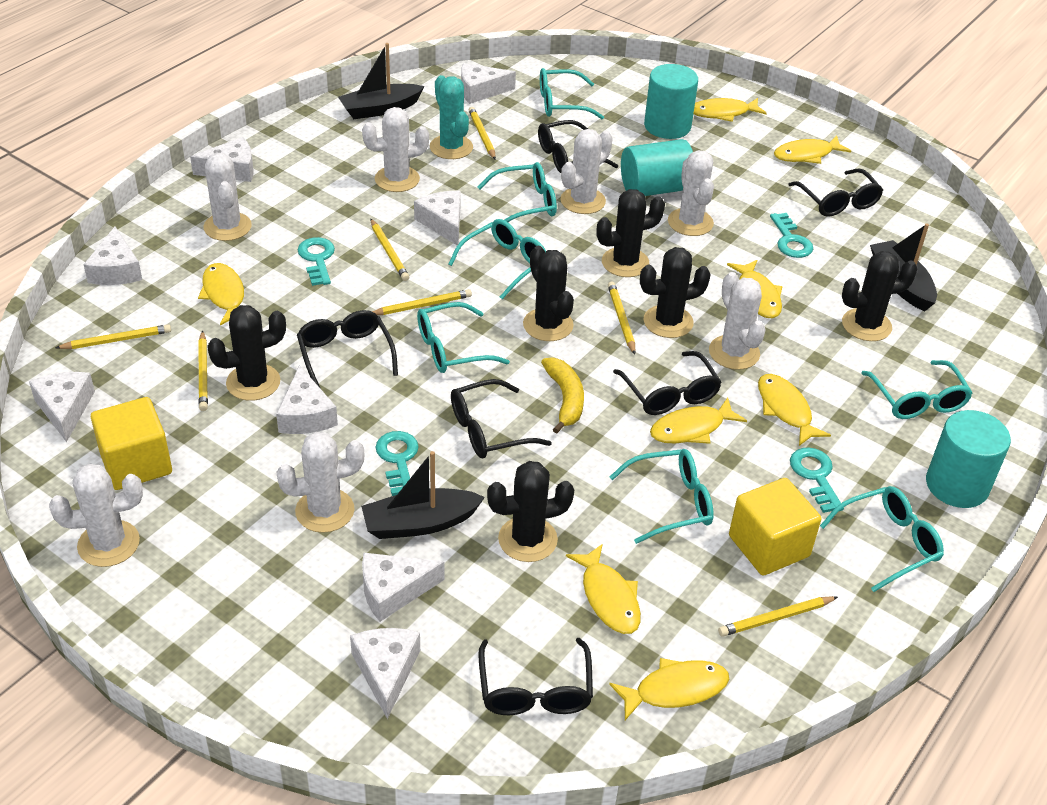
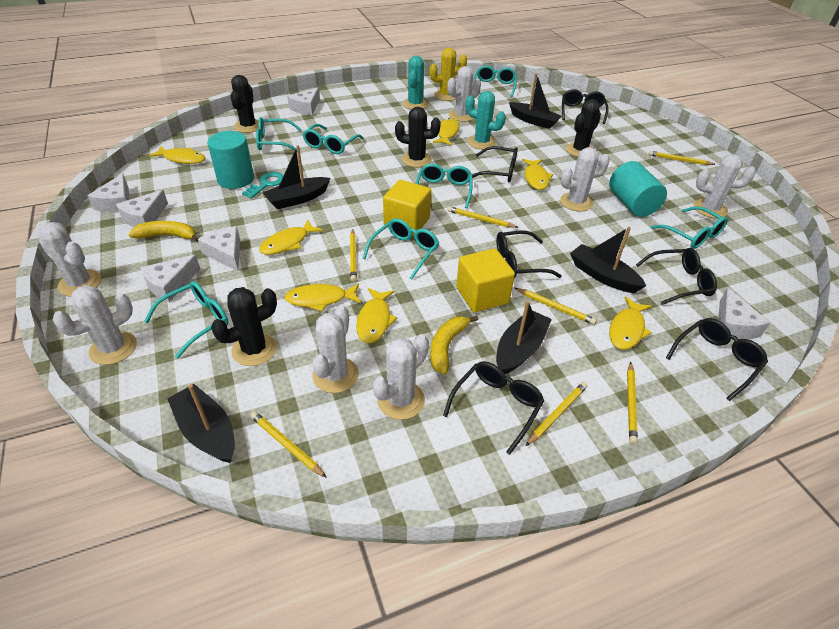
black boat: 3 -> 5
black cactus: 6 -> 4
turquoise cactus: 1 -> 2
turquoise cylinder: 3 -> 2
turquoise key: 4 -> 1
white cheese: 8 -> 6
yellow banana: 1 -> 2
yellow cactus: 0 -> 1
yellow fish: 8 -> 7

